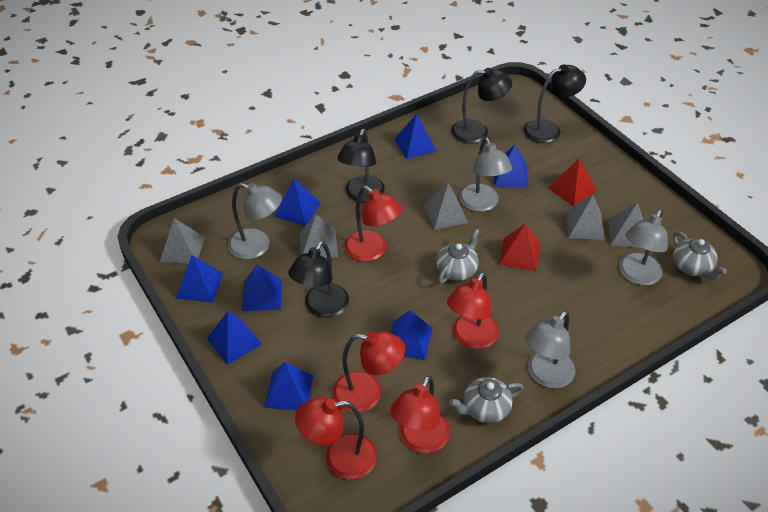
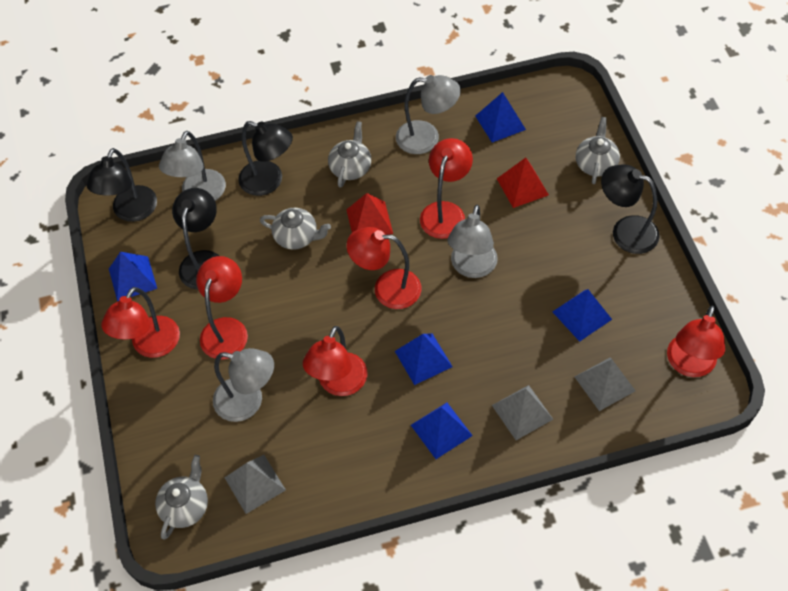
blue pyramid: 8 -> 5
grey pyramid: 5 -> 3
grey teapot: 3 -> 4
red lamp: 5 -> 6

